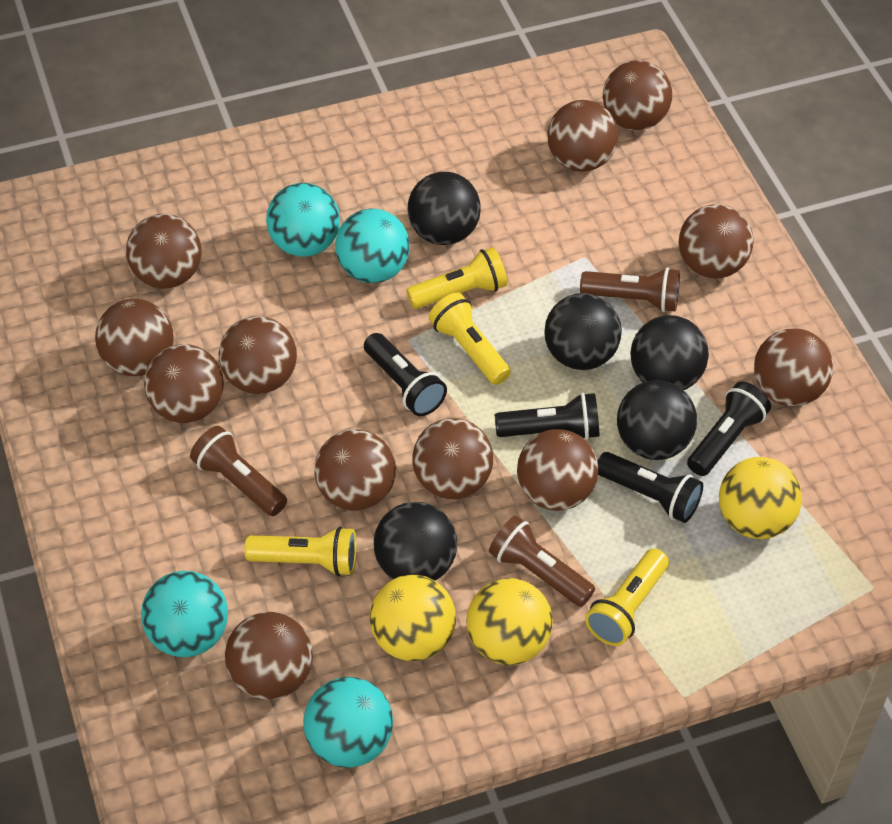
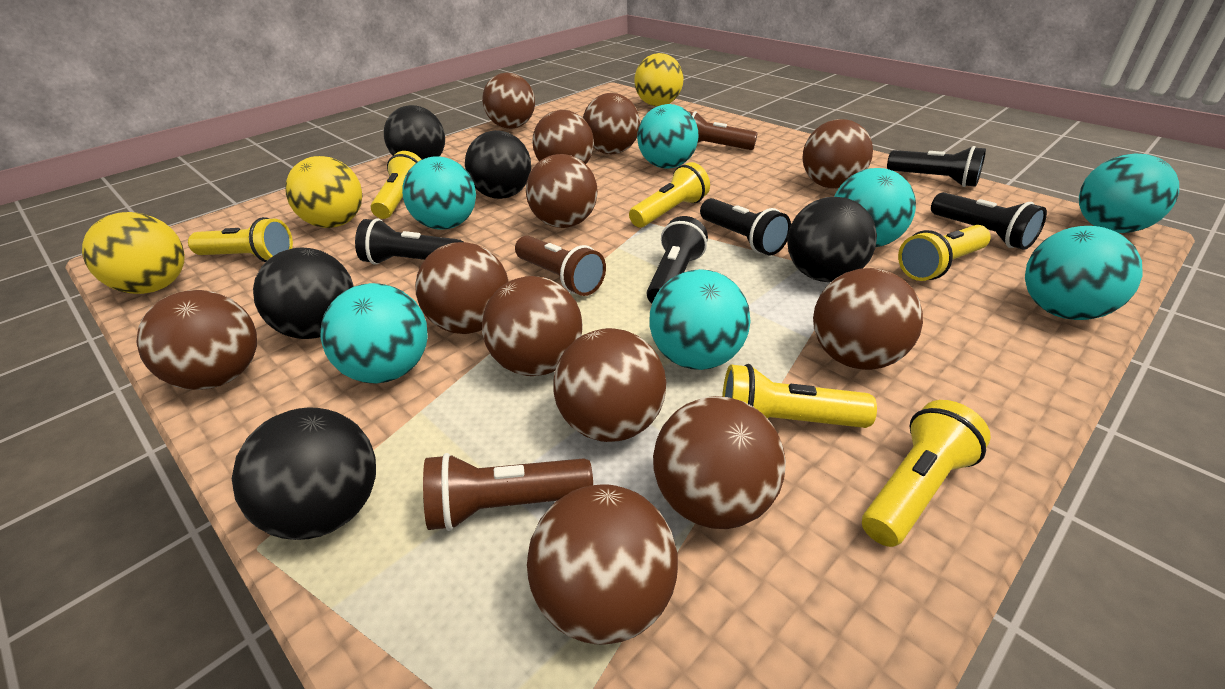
black flashlight: 4 -> 5
turquoise ball: 4 -> 7
yellow flashlight: 4 -> 6

